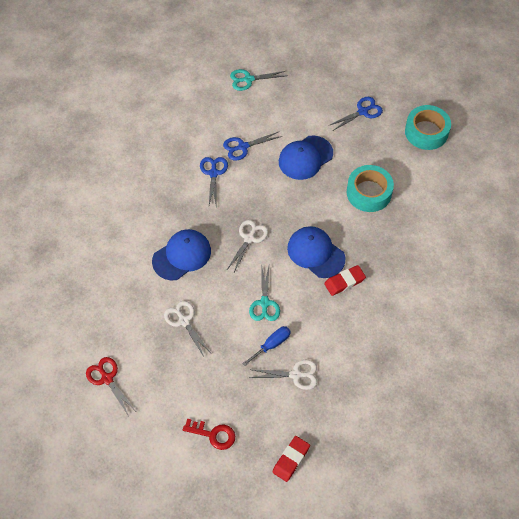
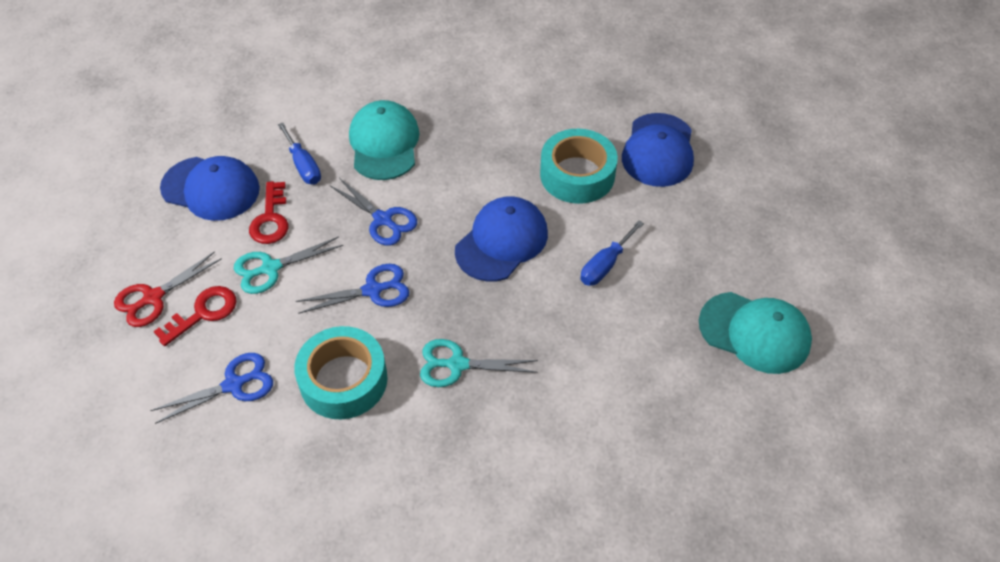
blue screwdriver: 1 -> 2
red eraser: 2 -> 0
red key: 1 -> 2
turquoise cap: 0 -> 2
white scissors: 3 -> 0

